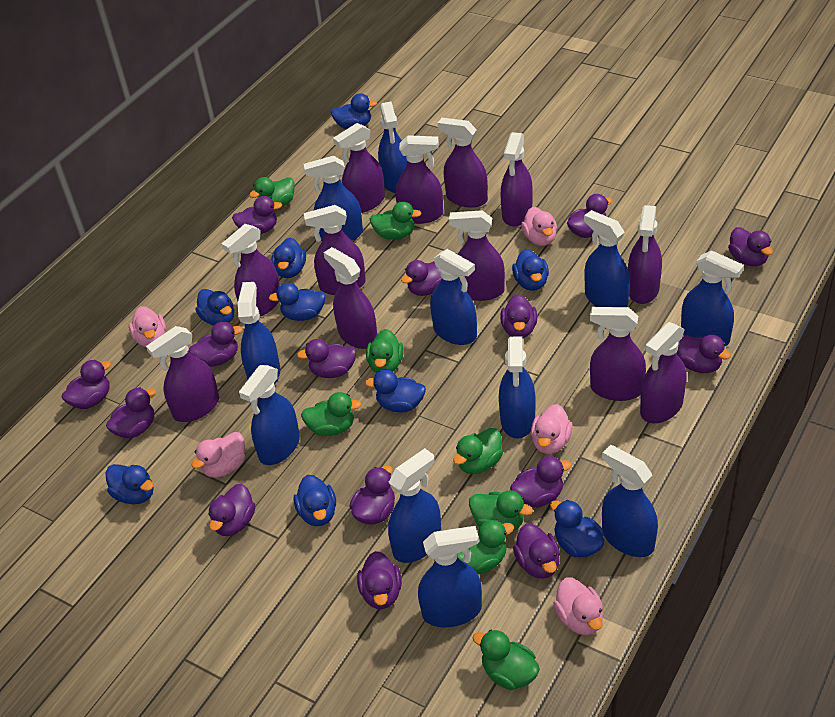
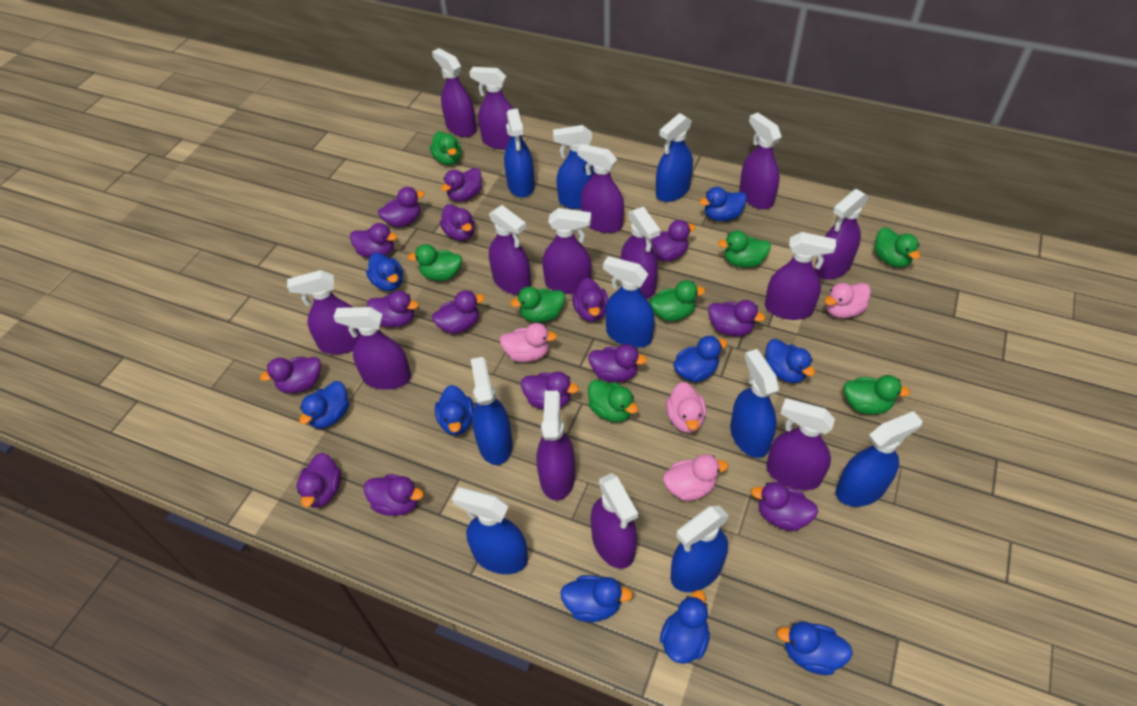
blue spray bottle: 11 -> 9
pink duck: 5 -> 4
purple spray bottle: 12 -> 14

